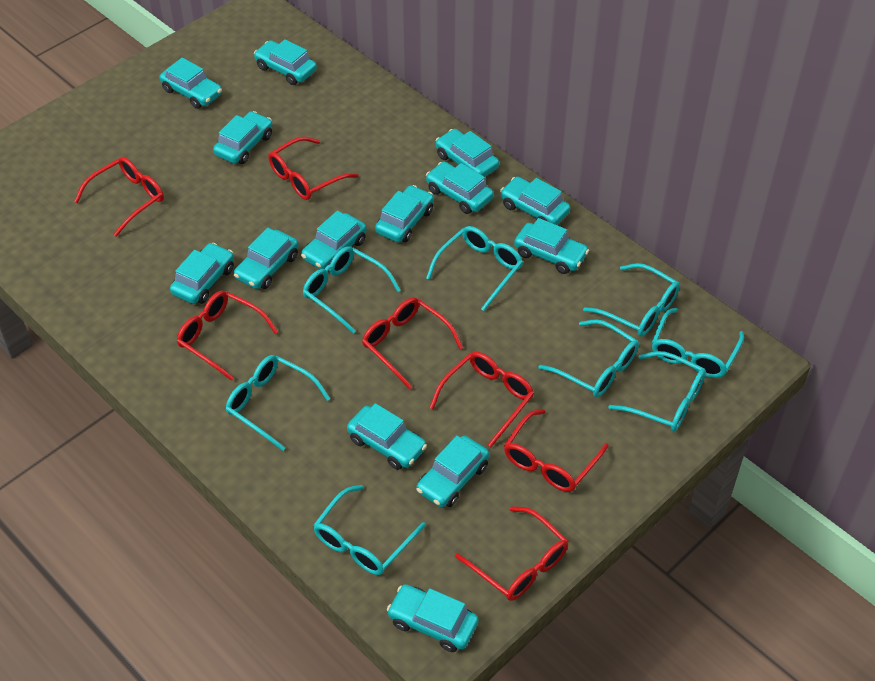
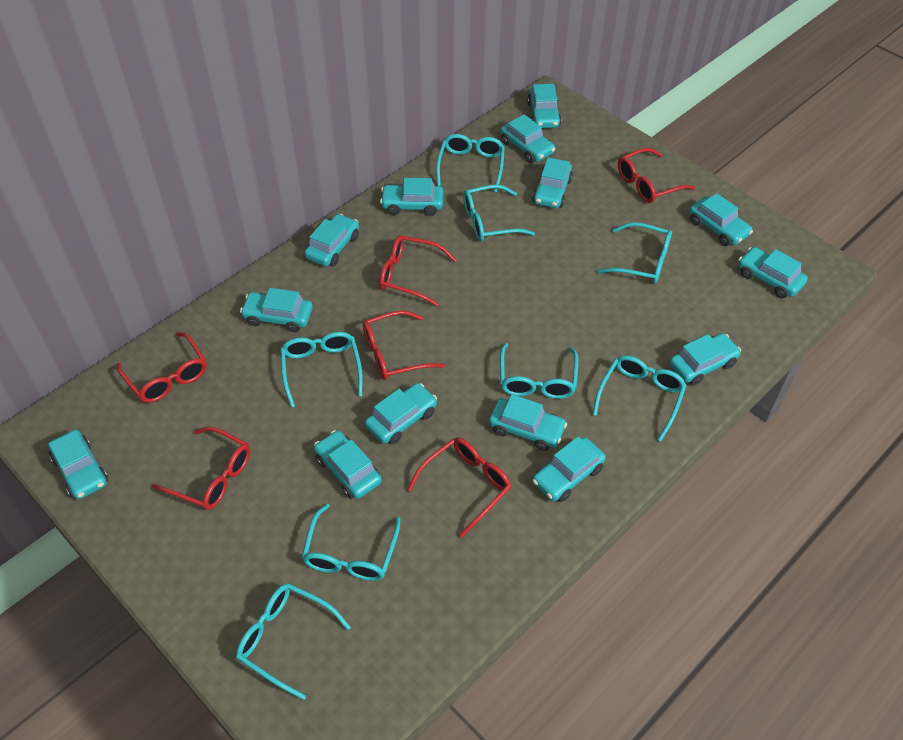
red glasses: 7 -> 6

